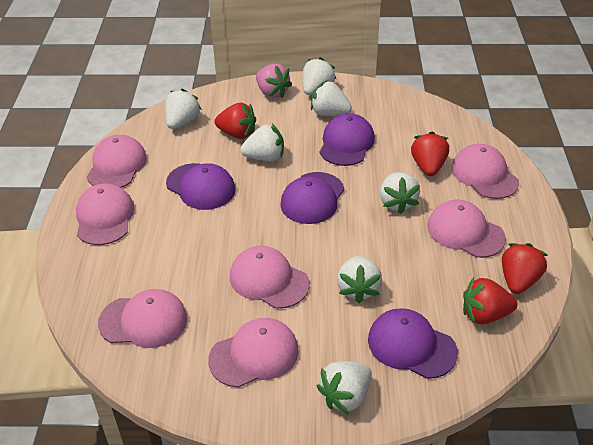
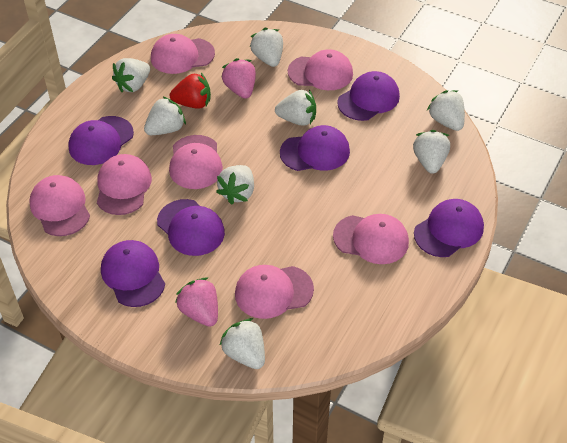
pink strawberry: 1 -> 2
purple cap: 4 -> 6
red strawberry: 4 -> 1
white strawberry: 7 -> 8

